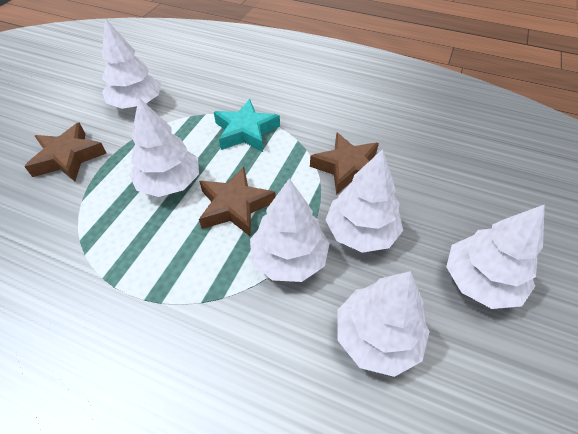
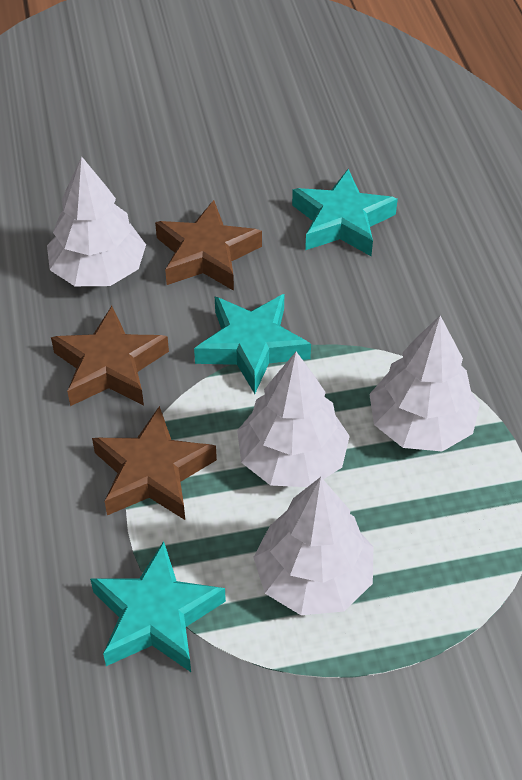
turquoise star: 1 -> 3
white tree: 6 -> 4

